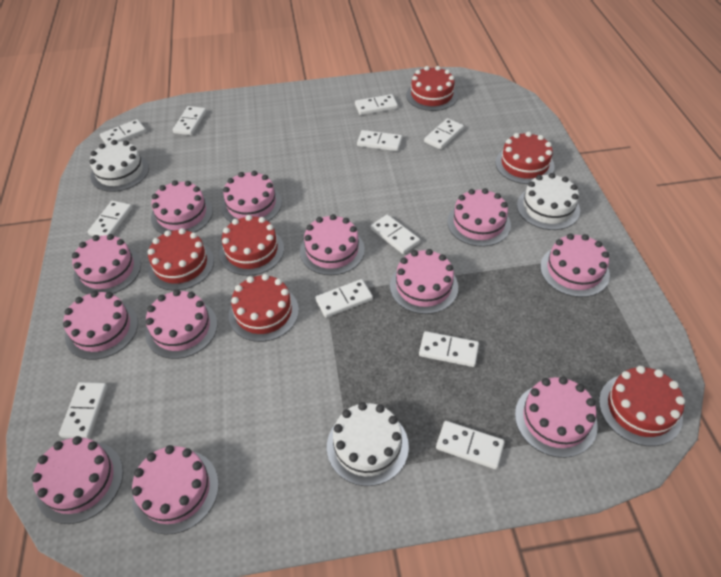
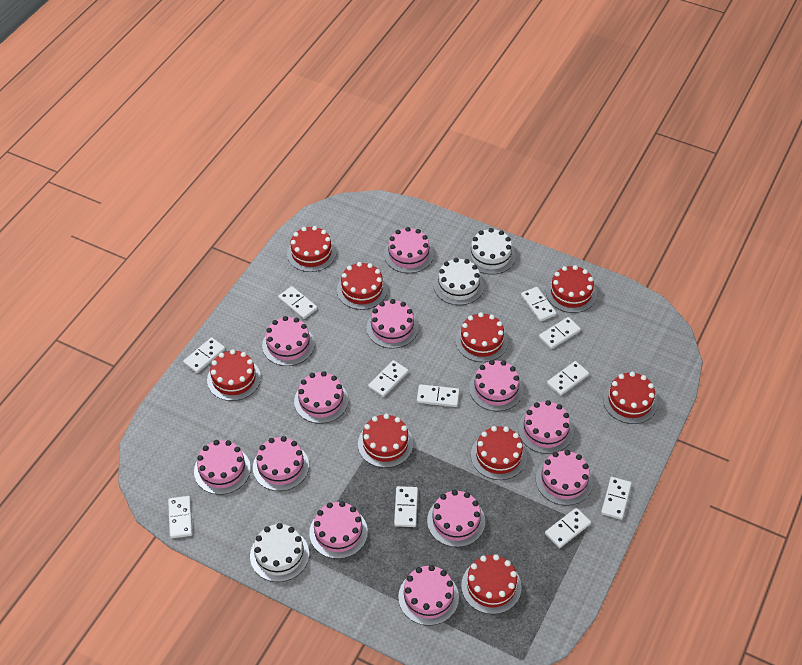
red cake: 6 -> 9

